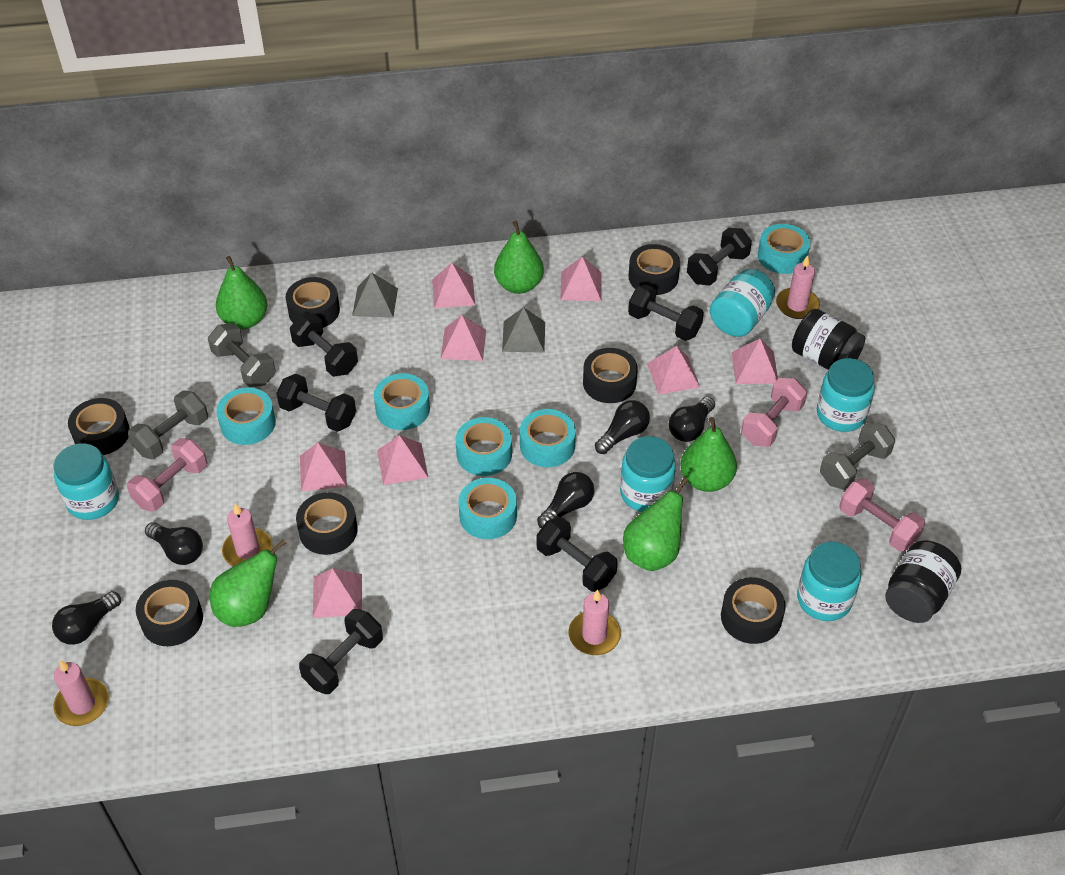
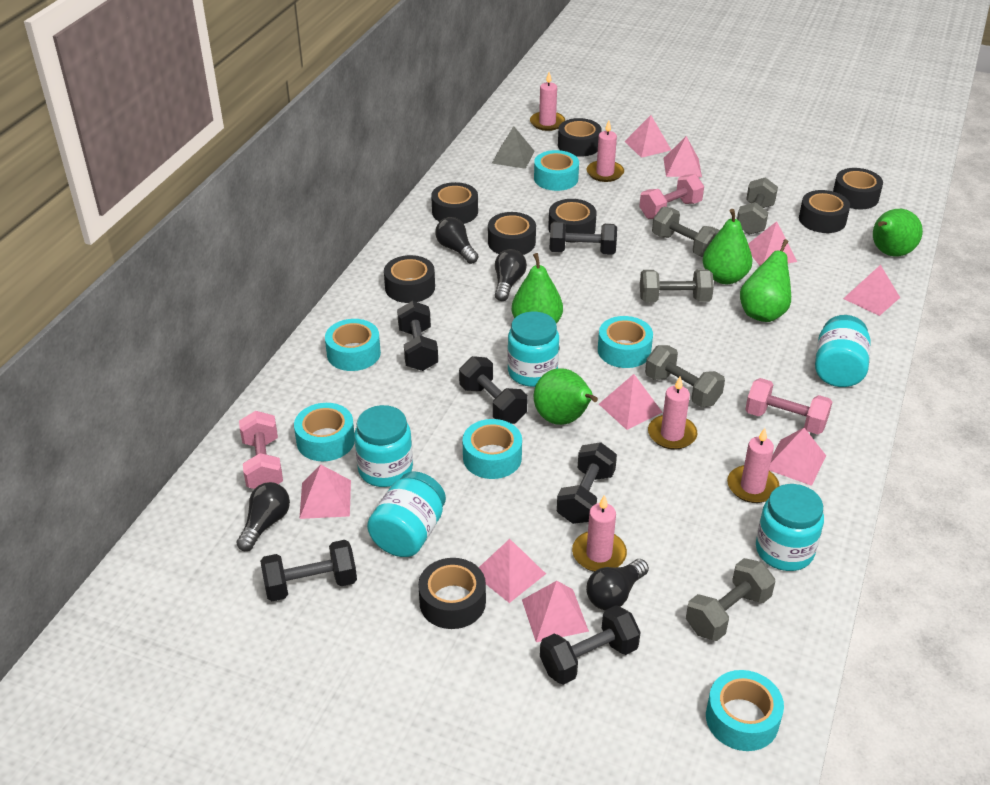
black jar: 2 -> 0
black light bulb: 5 -> 4
black tape: 7 -> 8
grey dumbbell: 3 -> 5
grey pyramid: 2 -> 1
pink candle: 4 -> 5
pink pyramid: 8 -> 9

